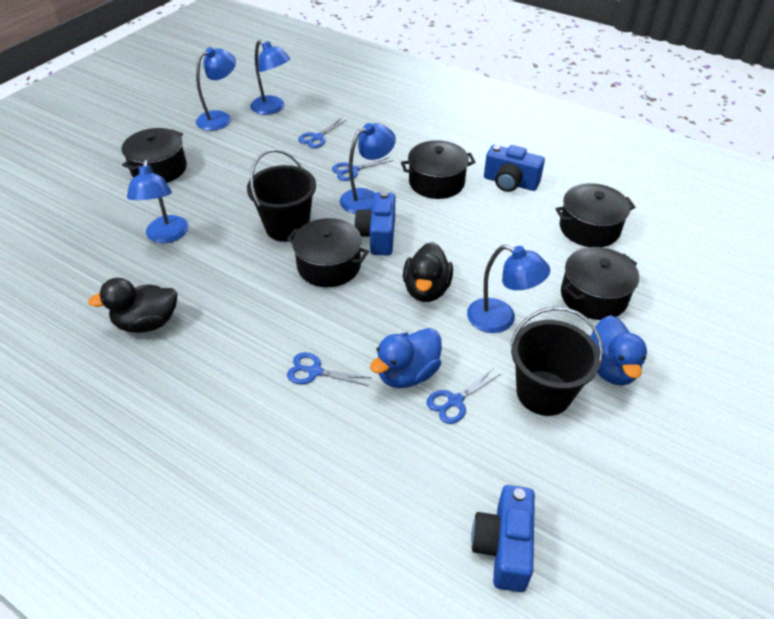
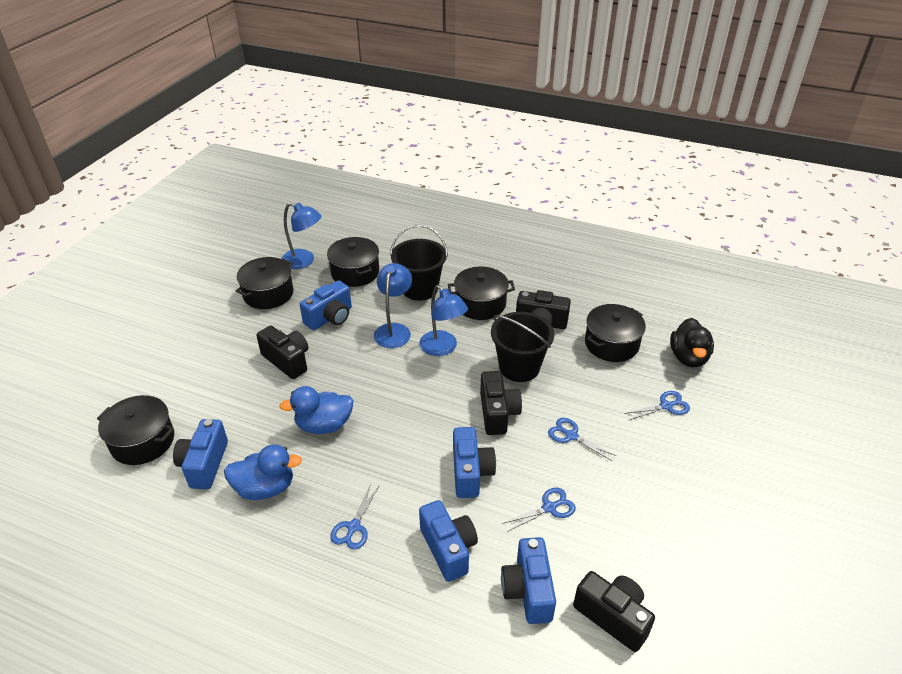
black camera: 0 -> 4
black duck: 2 -> 1
blue camera: 3 -> 5
blue lamp: 5 -> 3

